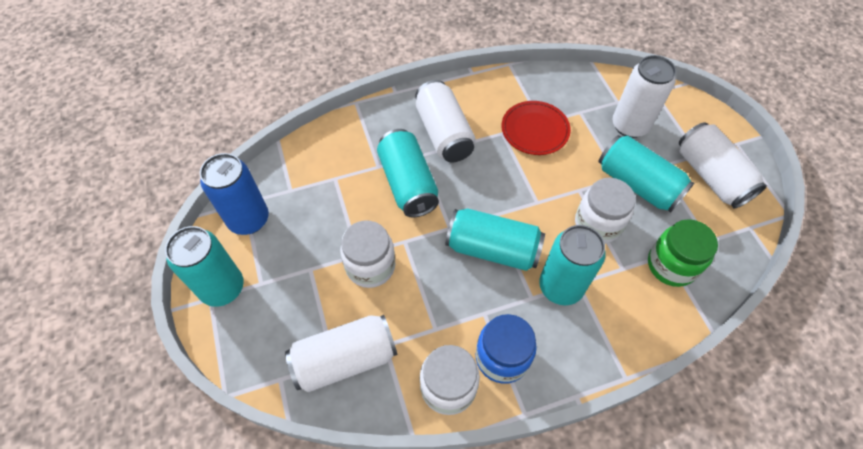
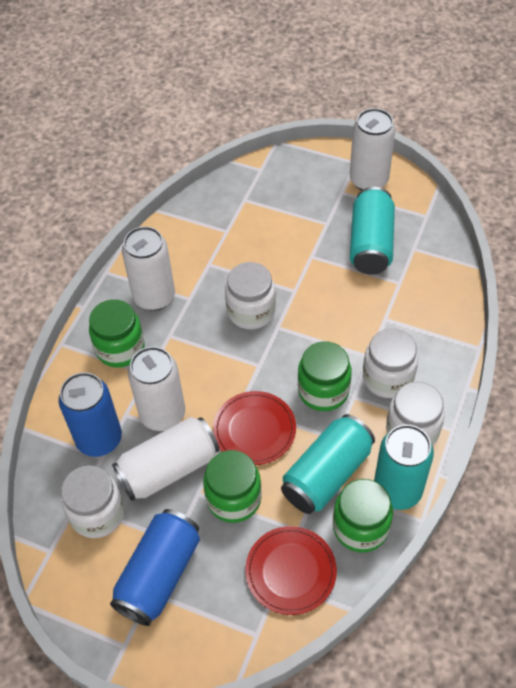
blue can: 1 -> 2
blue jar: 1 -> 0
green jar: 1 -> 4
red plate: 1 -> 2
turquoise can: 5 -> 3
white jar: 3 -> 4

